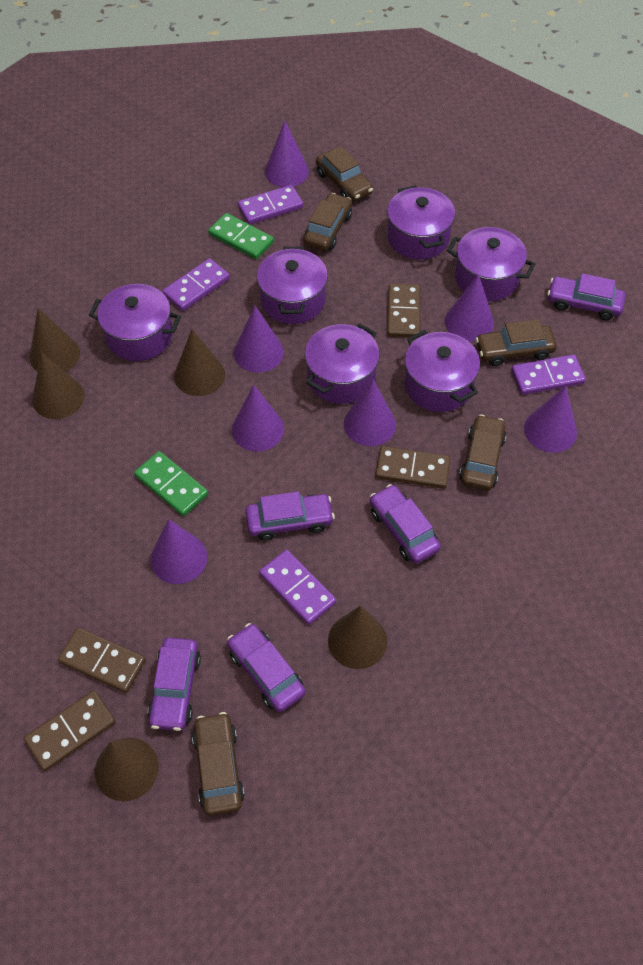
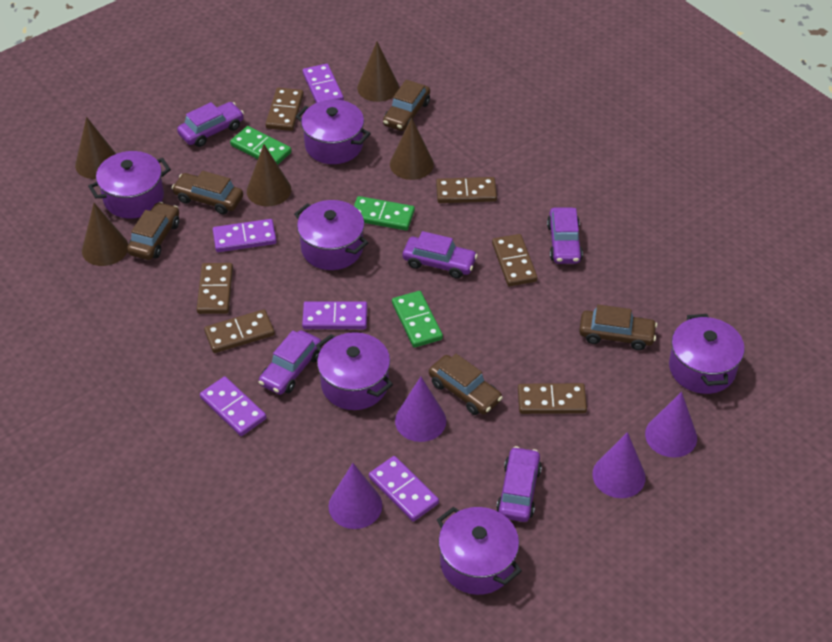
brown domino: 4 -> 6
green domino: 2 -> 3
purple cone: 7 -> 4
purple domino: 4 -> 5

